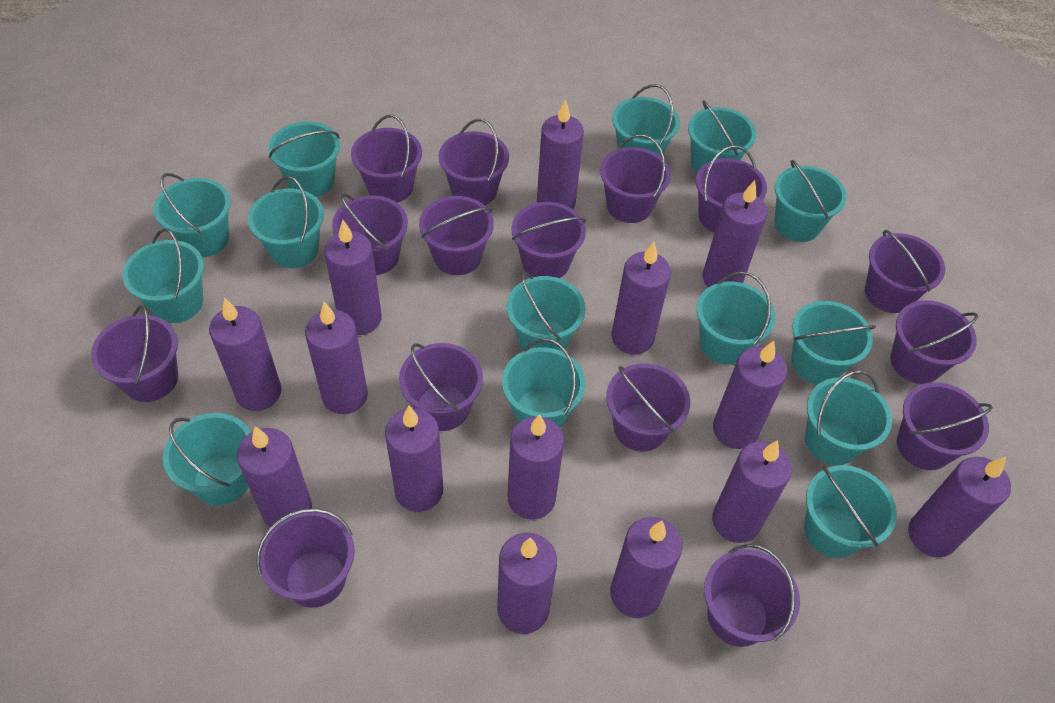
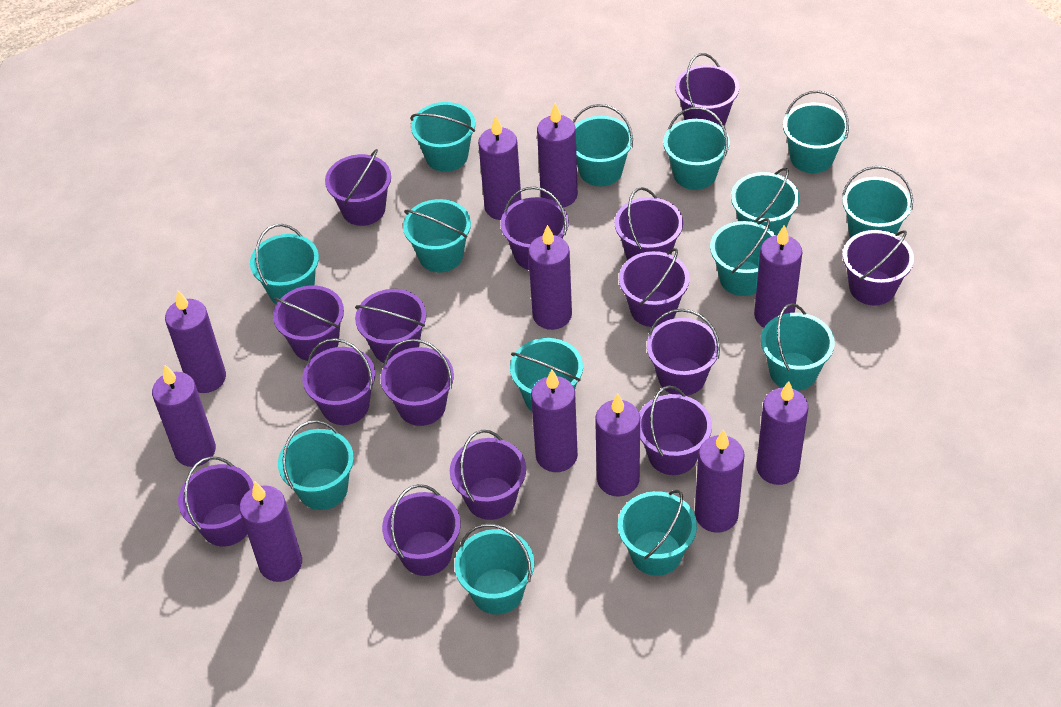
purple candle: 14 -> 11

